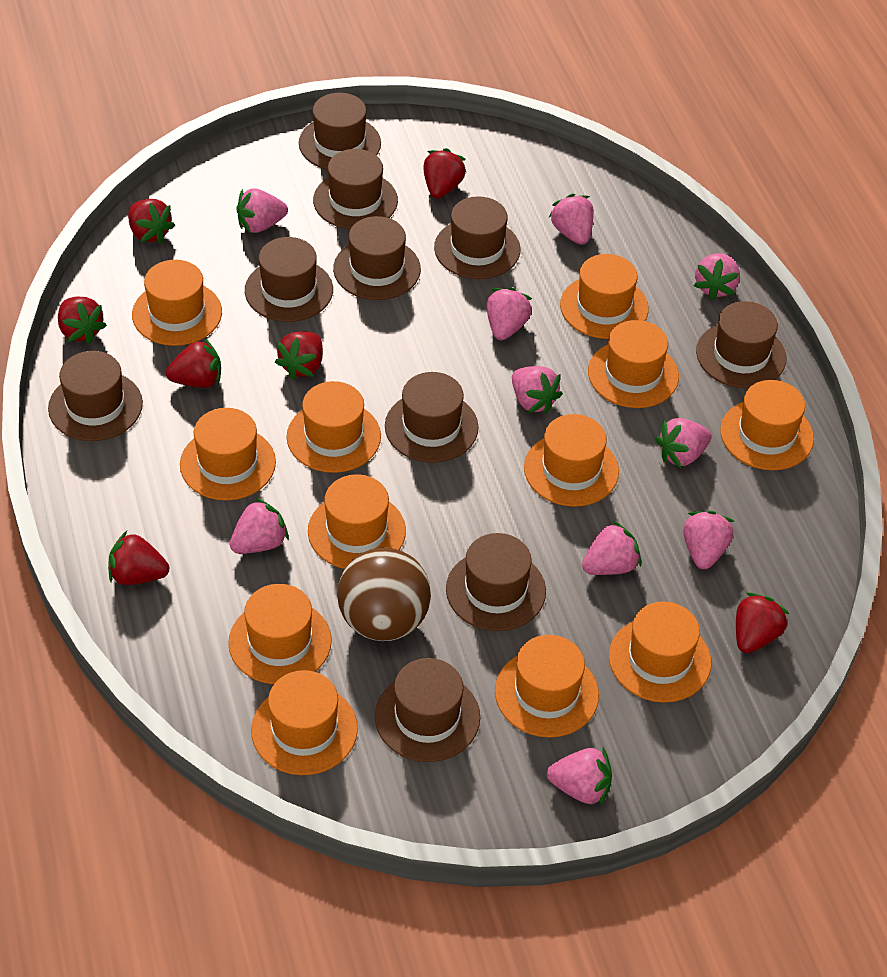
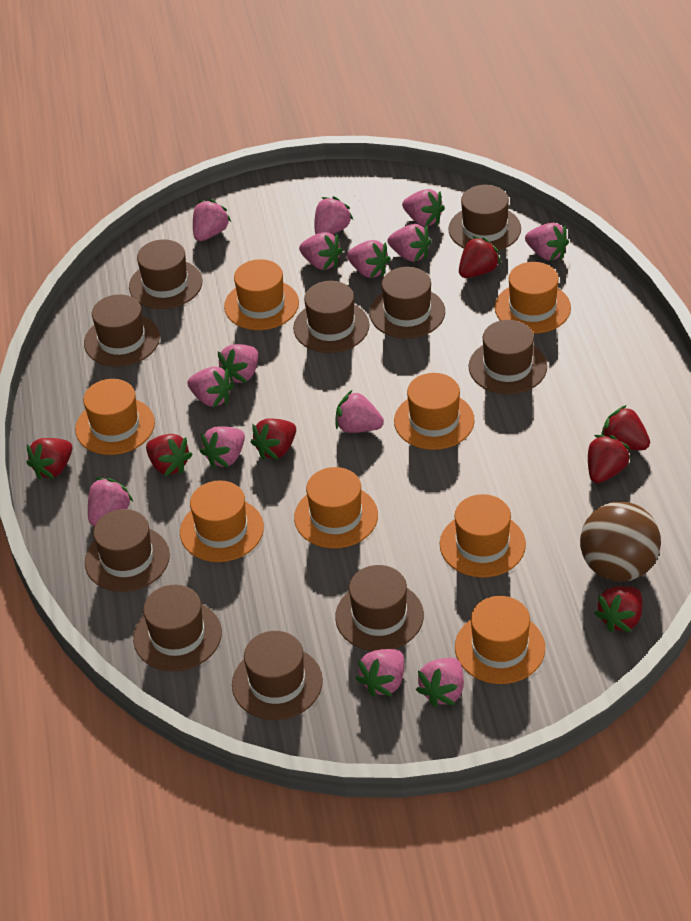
orange hat: 12 -> 8
pink strawberry: 10 -> 14

